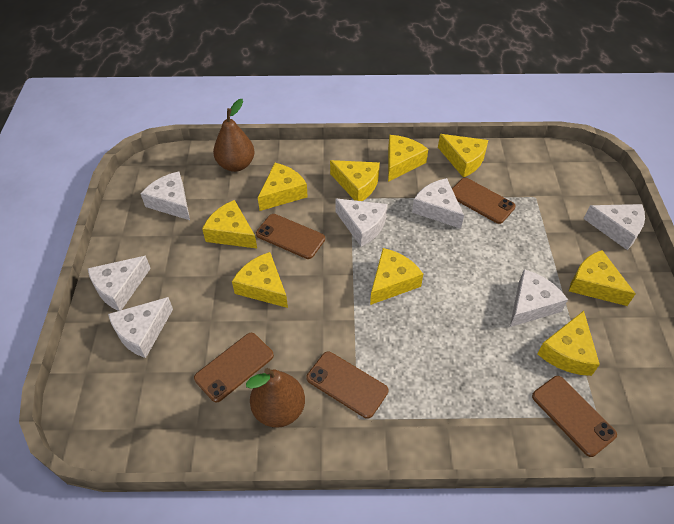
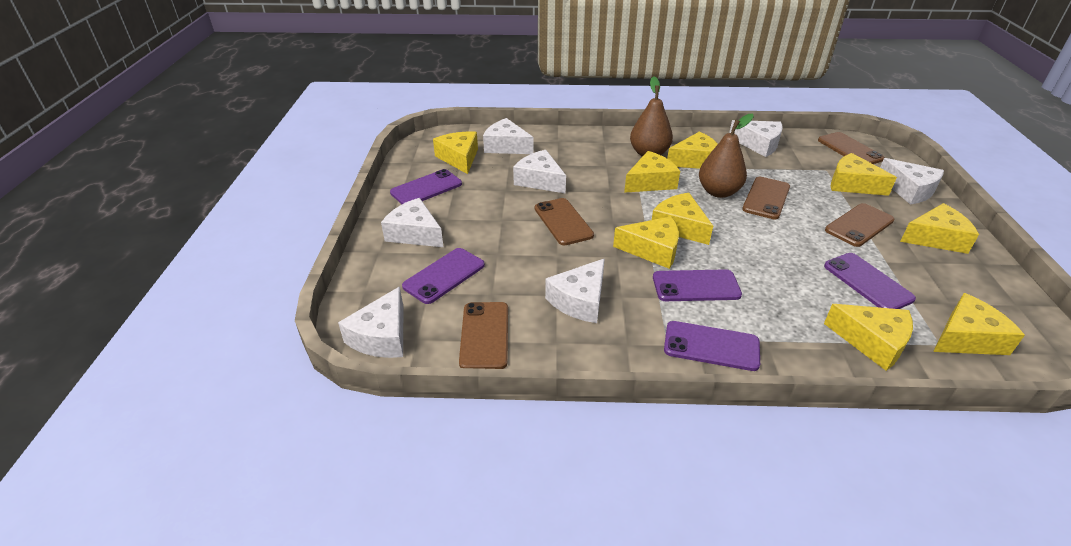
purple phone: 0 -> 5

